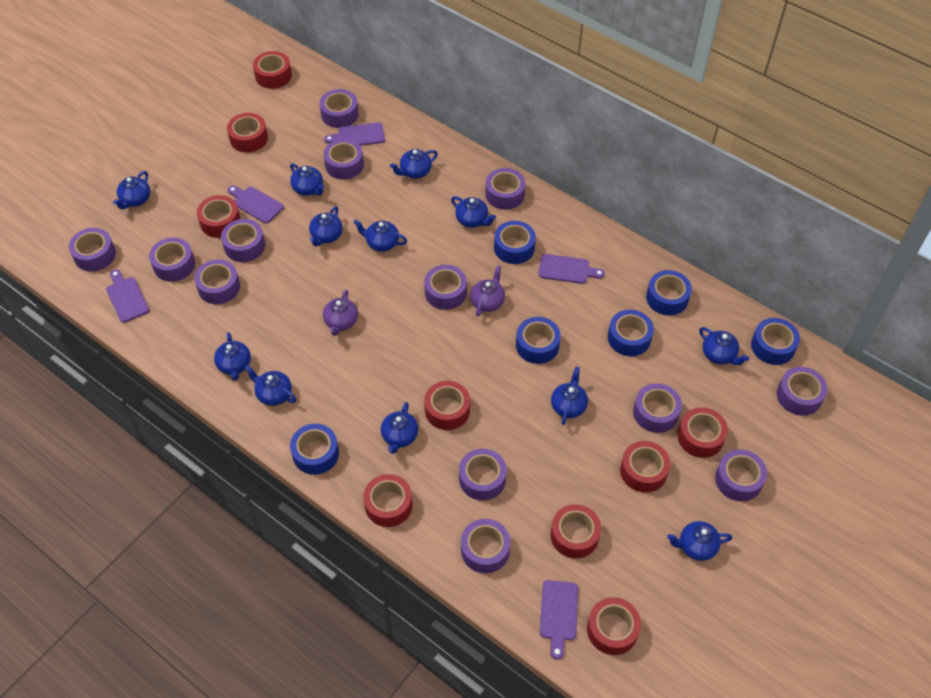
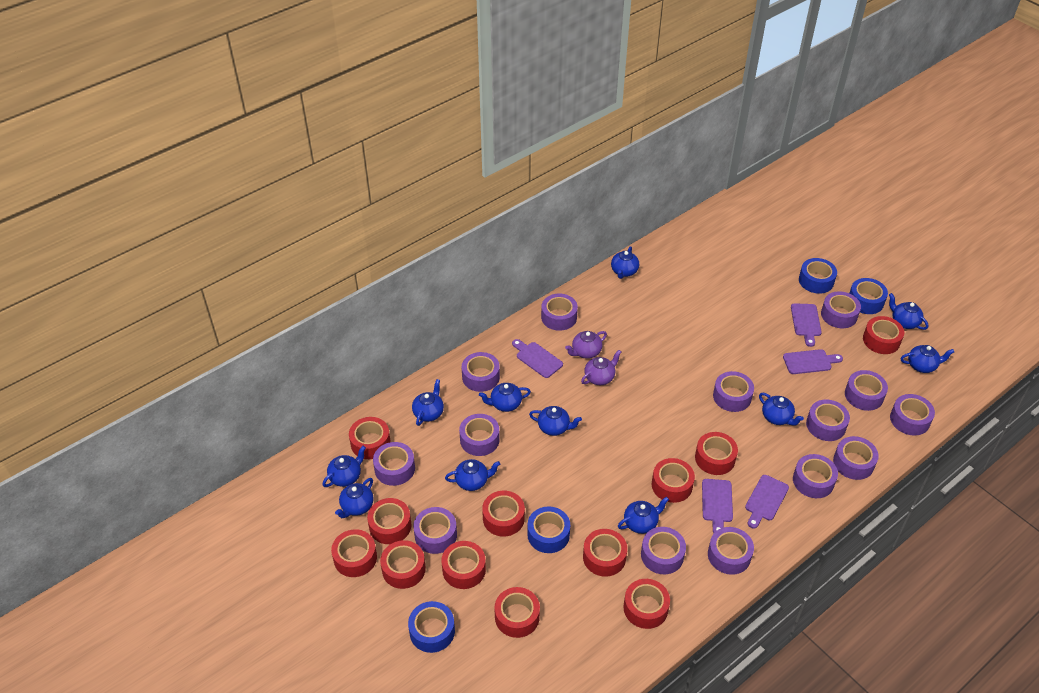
blue tape: 6 -> 4
blue teapot: 12 -> 11
purple tape: 13 -> 14
red tape: 9 -> 12

